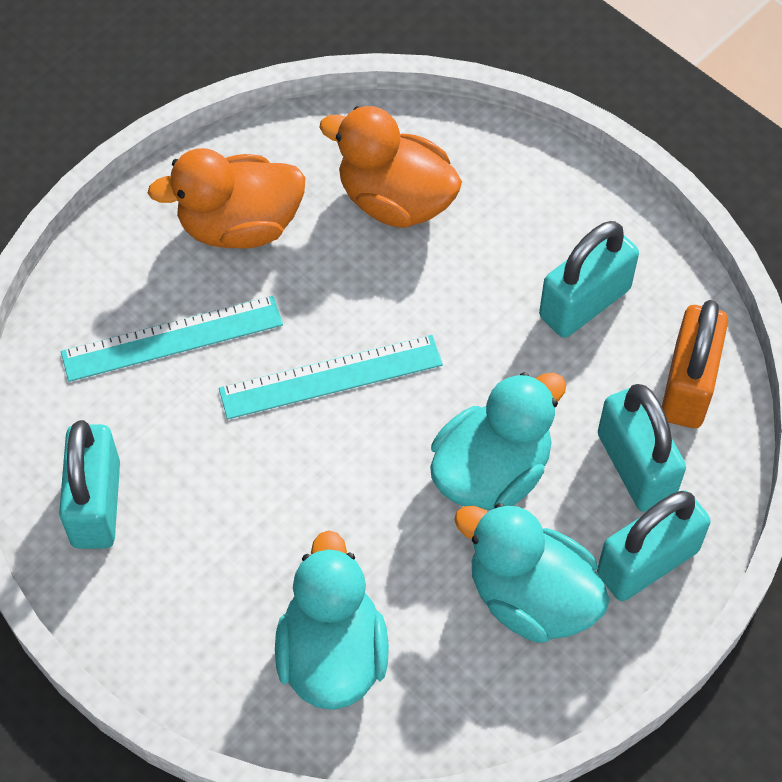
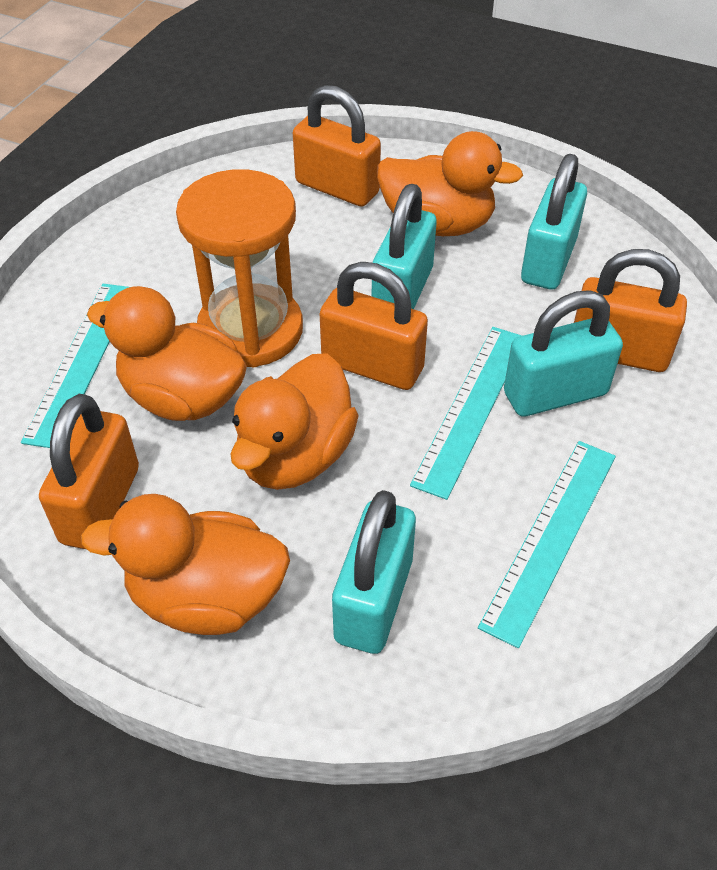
orange duck: 2 -> 4
orange hourglass: 0 -> 1
orange padlock: 1 -> 4
turquoise duck: 3 -> 0
turquoise ruler: 2 -> 3

